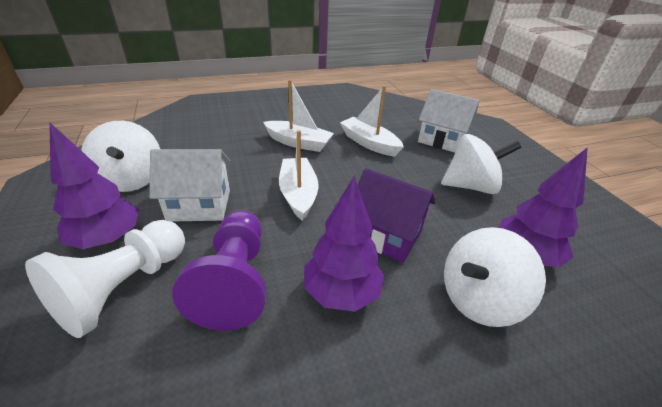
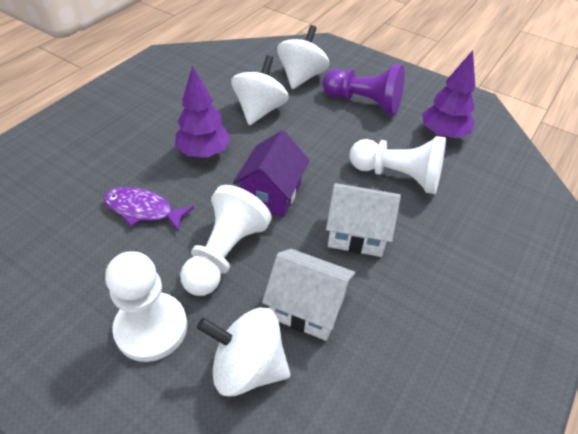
purple fish: 0 -> 1
purple tree: 3 -> 2
white boat: 3 -> 0
white pawn: 1 -> 3

